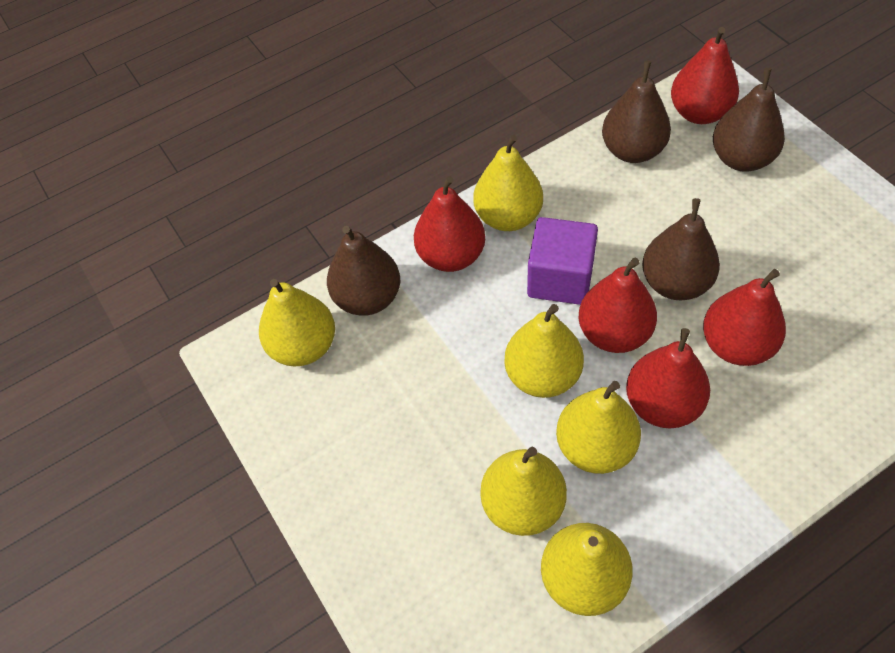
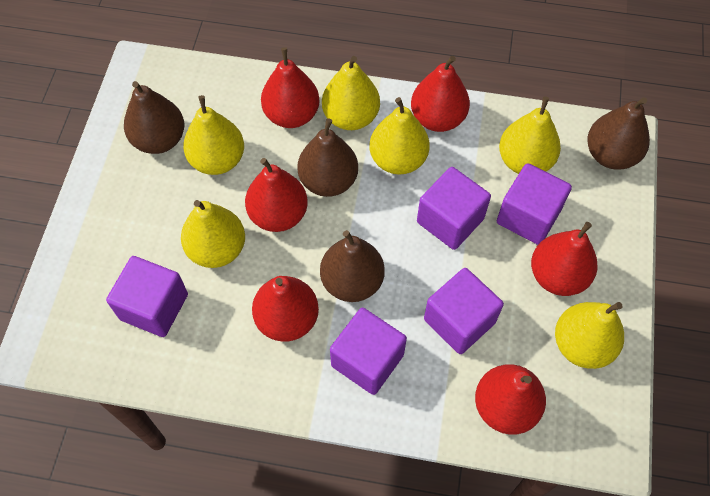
purple cube: 1 -> 5
red pear: 5 -> 6

